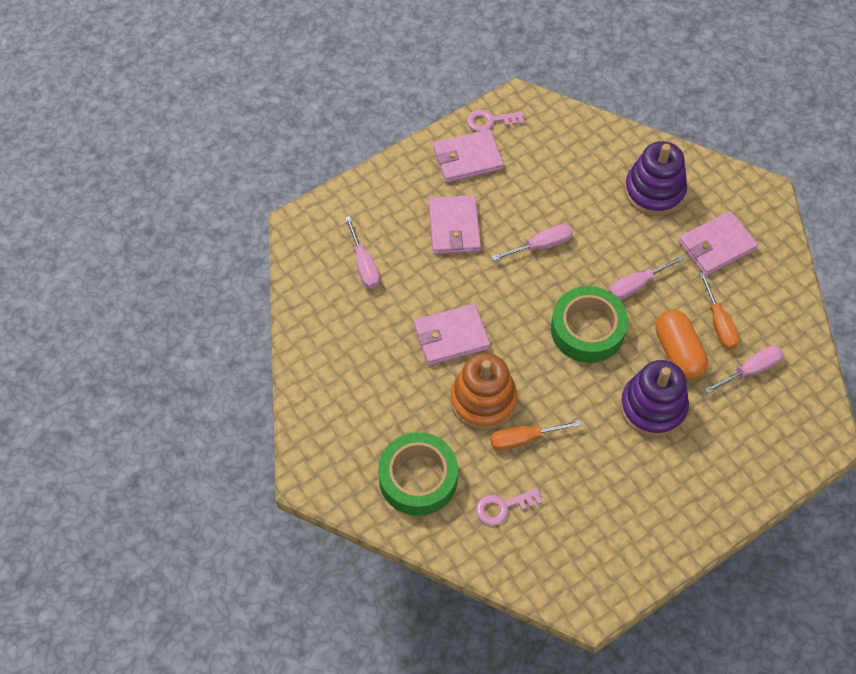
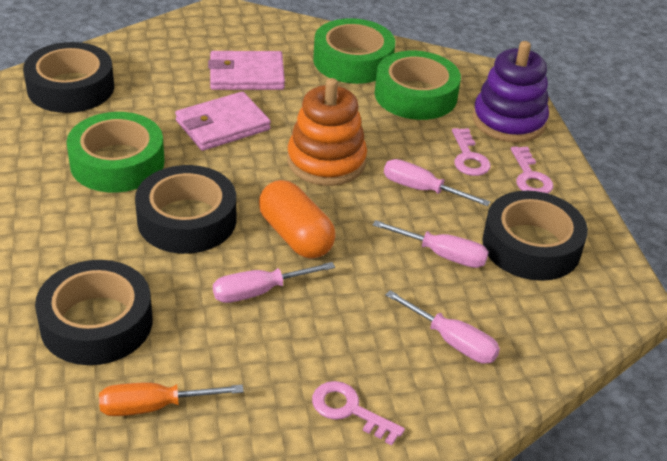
black tape: 0 -> 4
green tape: 2 -> 3
orange screwdriver: 2 -> 1
pink key: 2 -> 3
pink wallet: 4 -> 2
purple stacking toy: 2 -> 1

